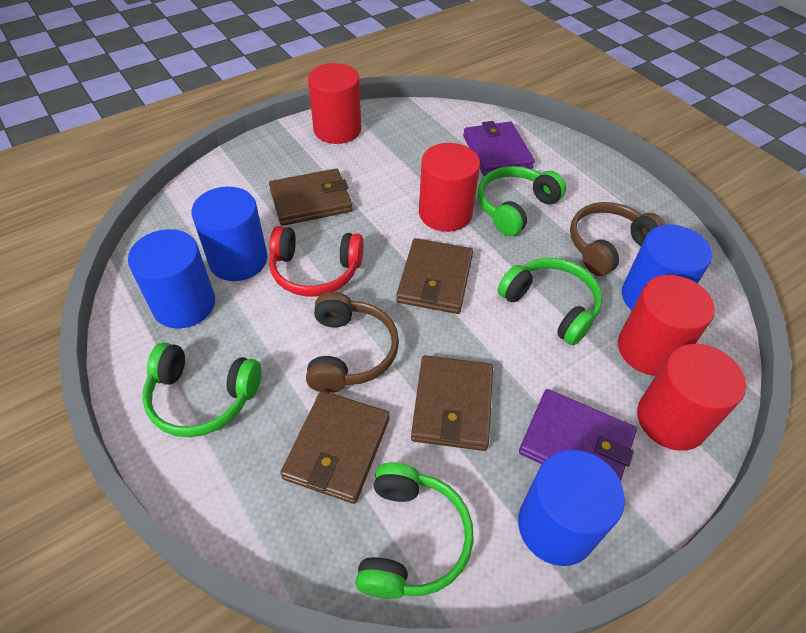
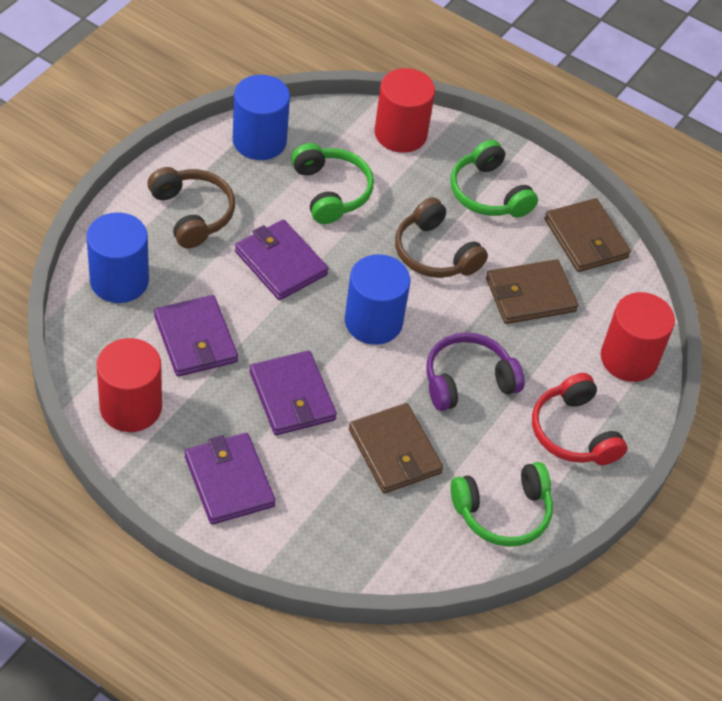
blue cylinder: 4 -> 3
brown wallet: 4 -> 3
green headphones: 4 -> 3
purple headphones: 0 -> 1
purple wallet: 2 -> 4
red cylinder: 4 -> 3

